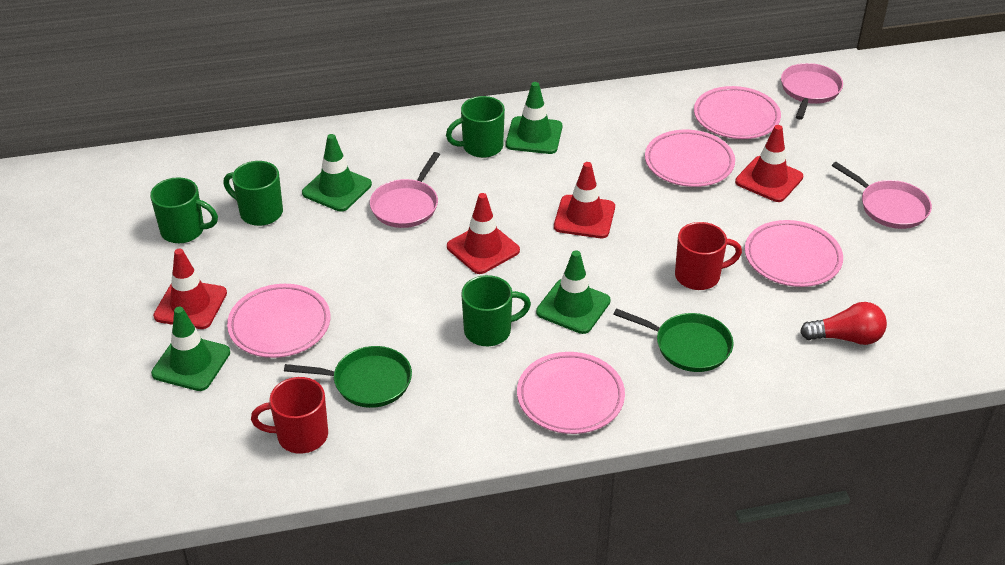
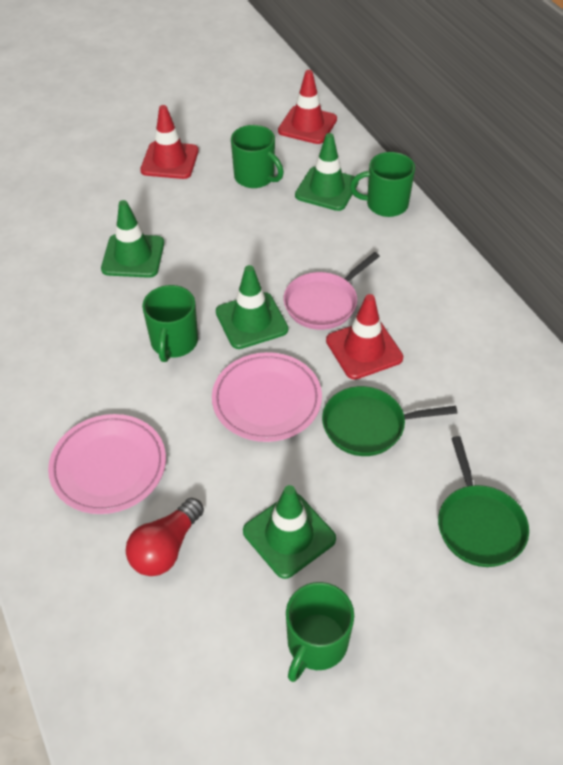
pink pan: 3 -> 1
pink plate: 5 -> 2
red mug: 2 -> 0
red traffic cone: 4 -> 3

